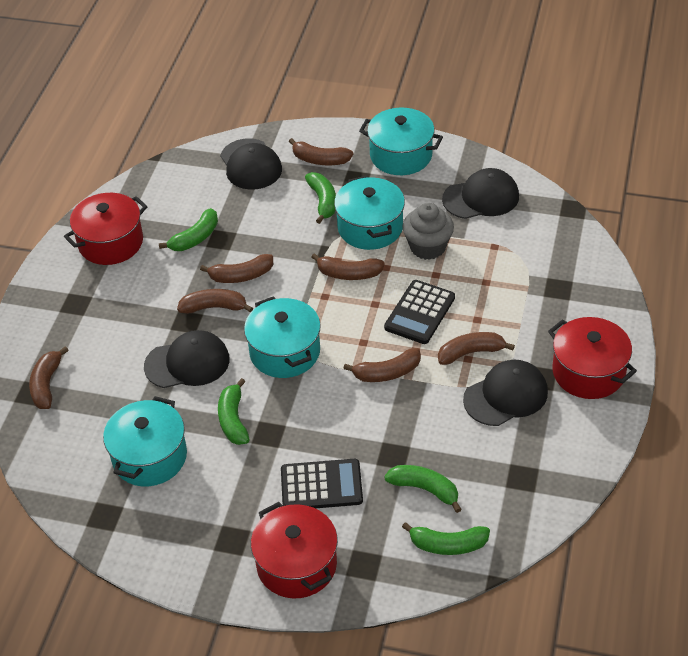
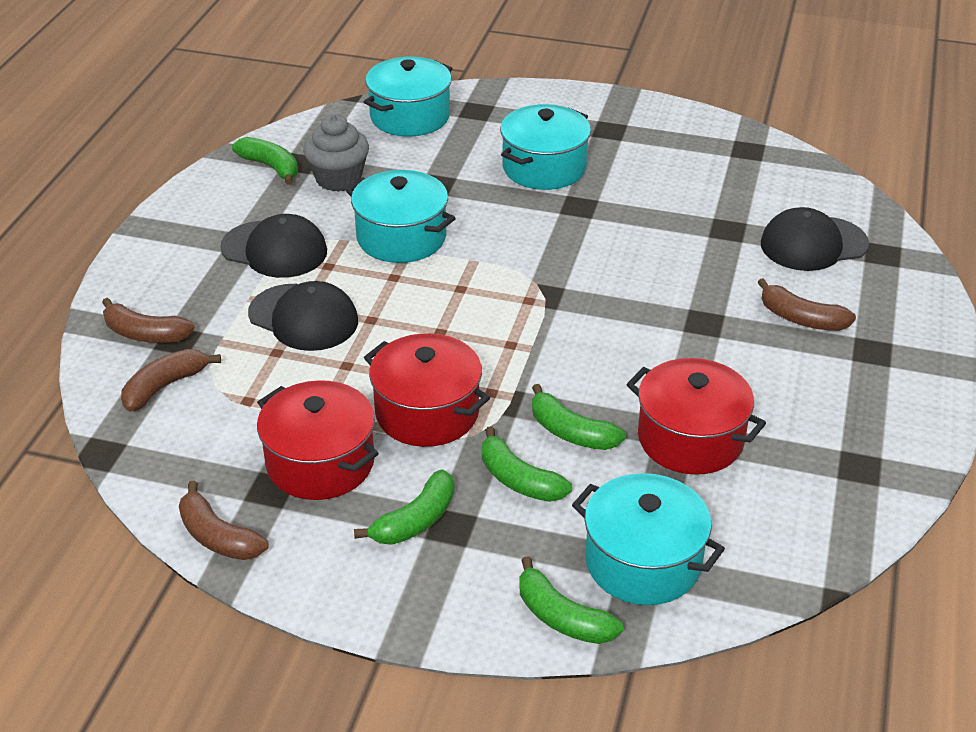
black calculator: 2 -> 0
black cap: 4 -> 3
brown banana: 7 -> 4

